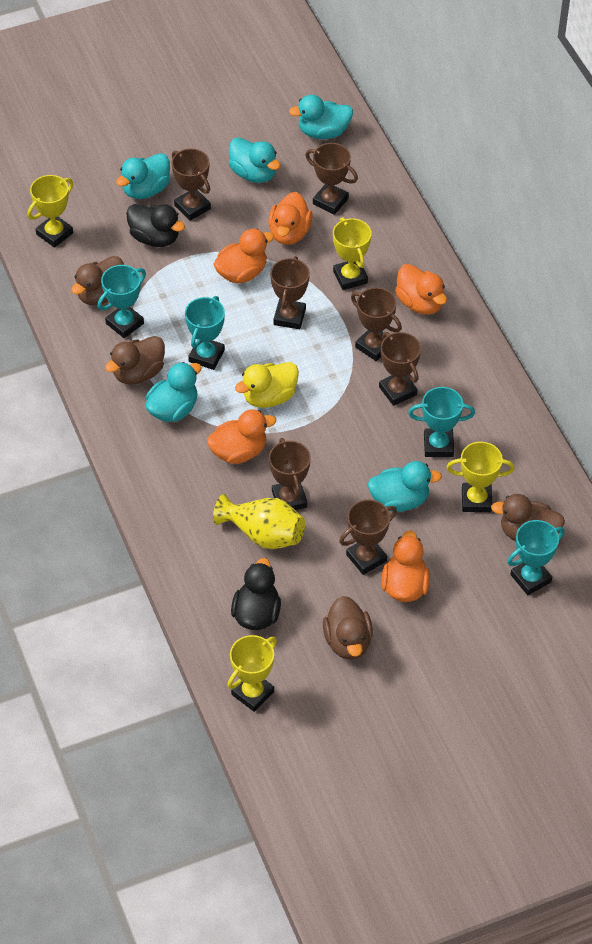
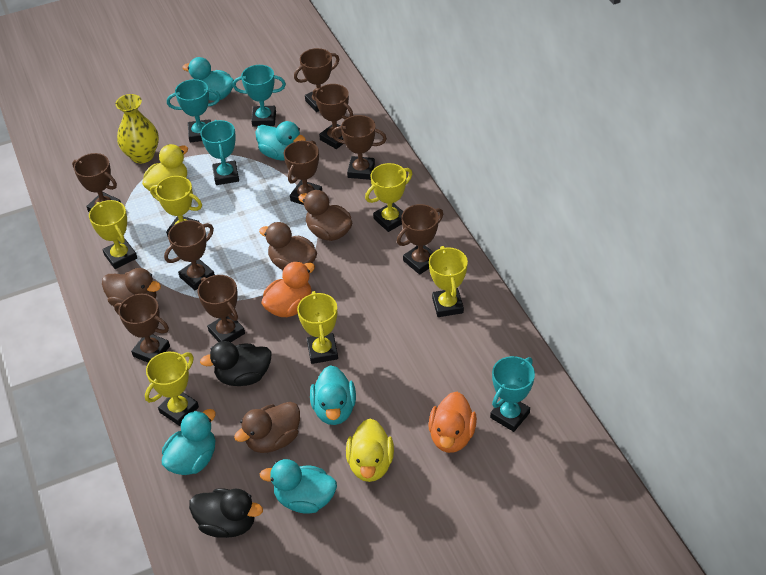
brown trophy: 7 -> 9
orange duck: 5 -> 2
yellow duck: 1 -> 2
yellow trophy: 4 -> 6

